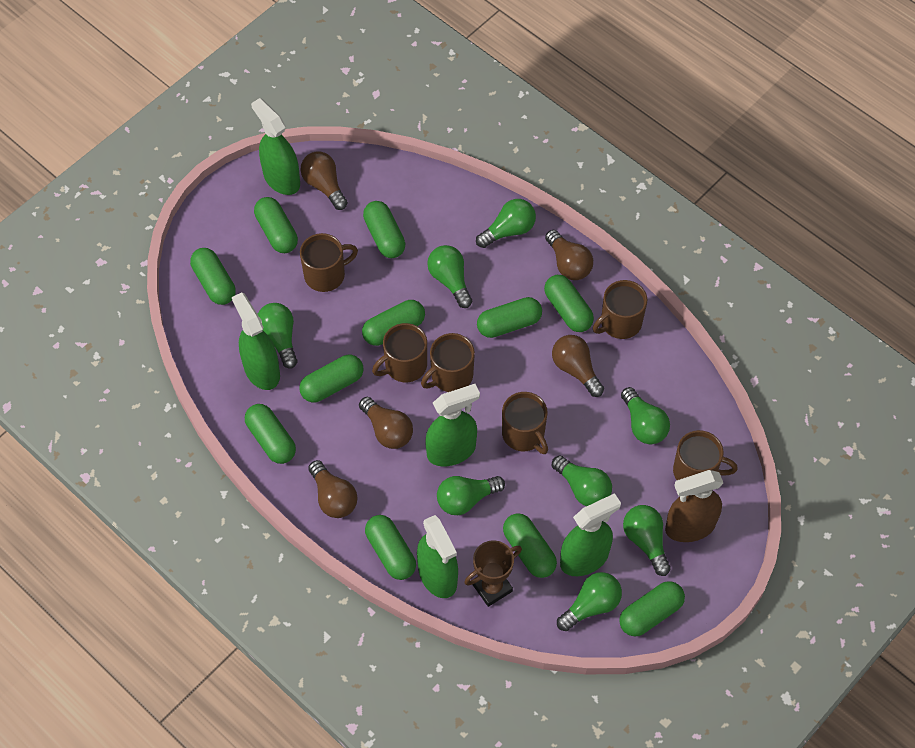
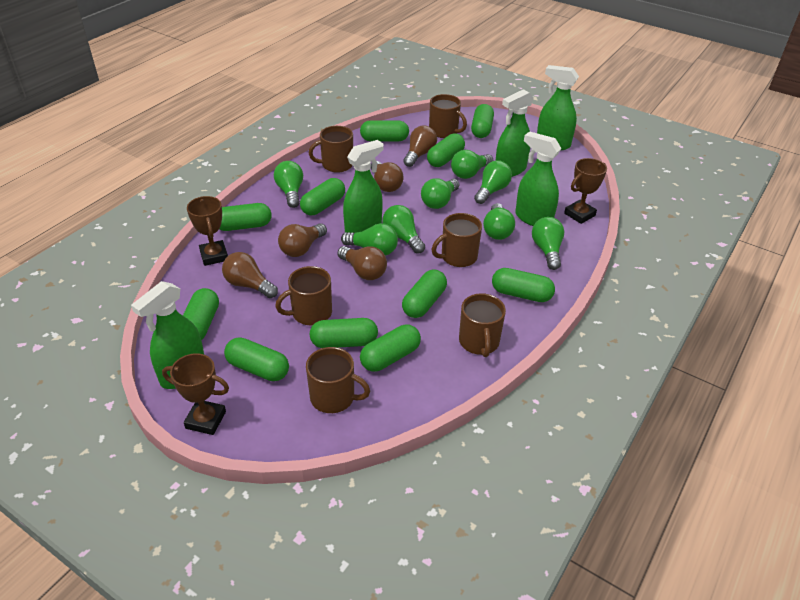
brown spray bottle: 1 -> 0
brown trophy: 1 -> 3

